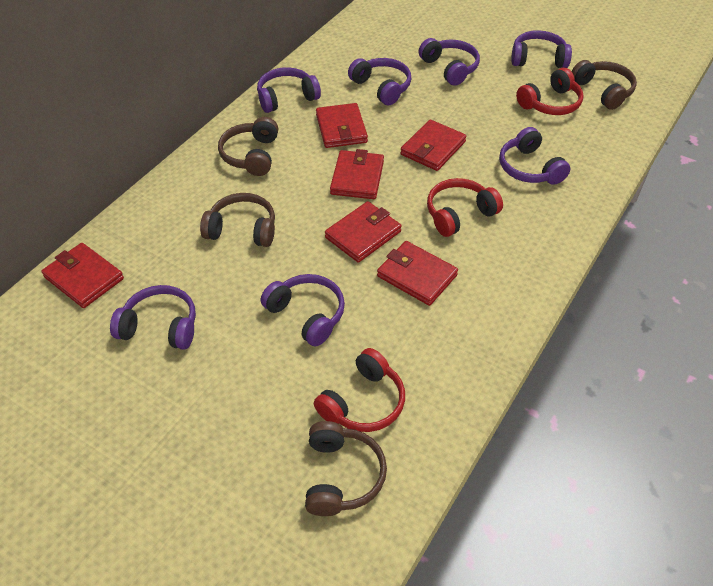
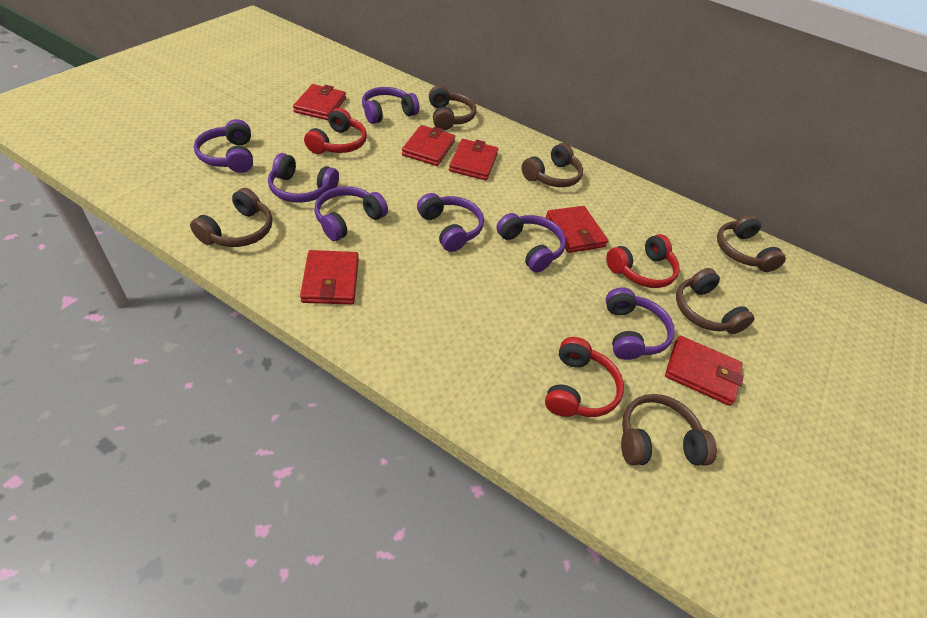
brown headphones: 4 -> 6

